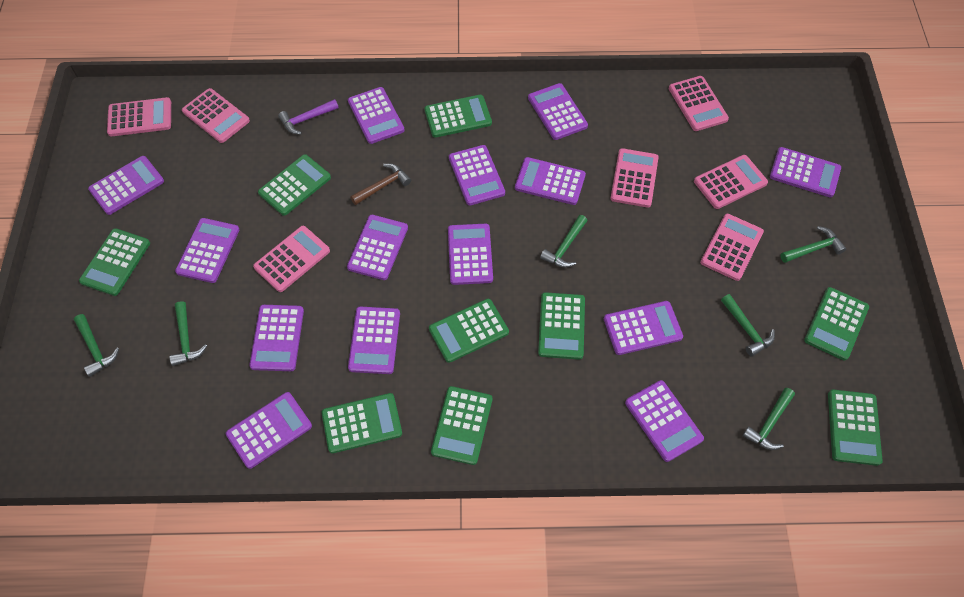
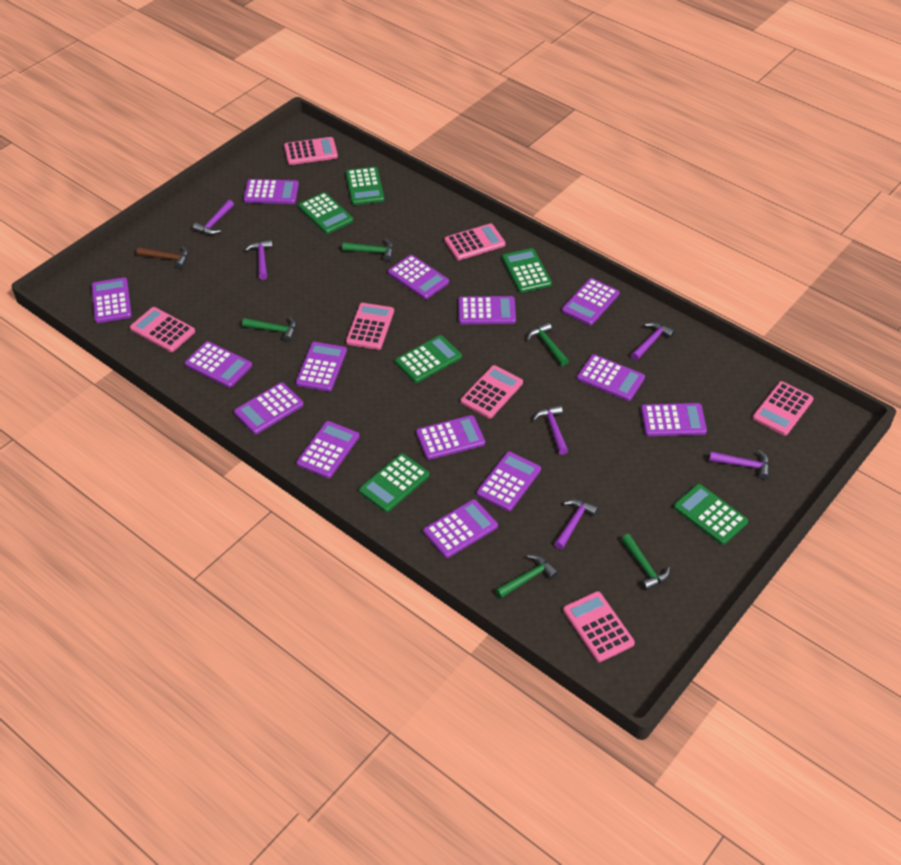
green calculator: 9 -> 6
green hammer: 6 -> 5
purple hammer: 1 -> 6

